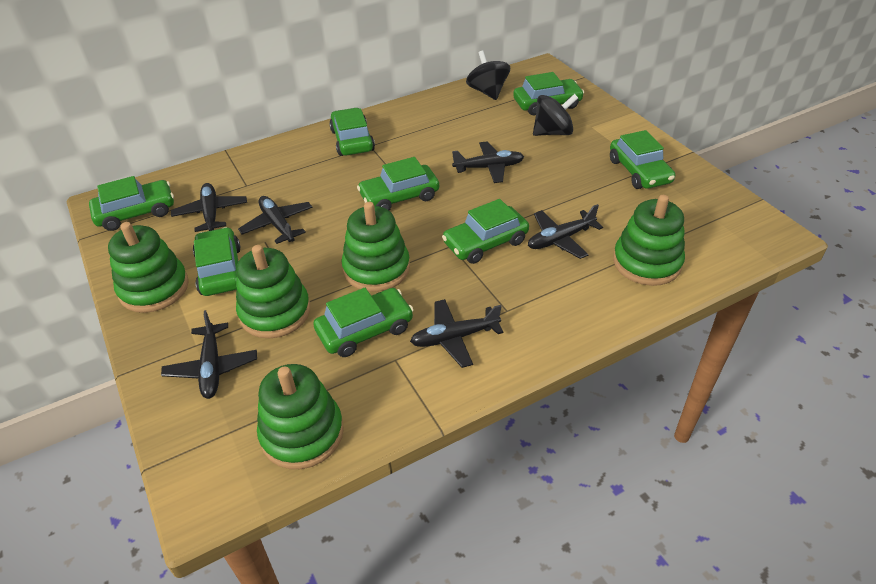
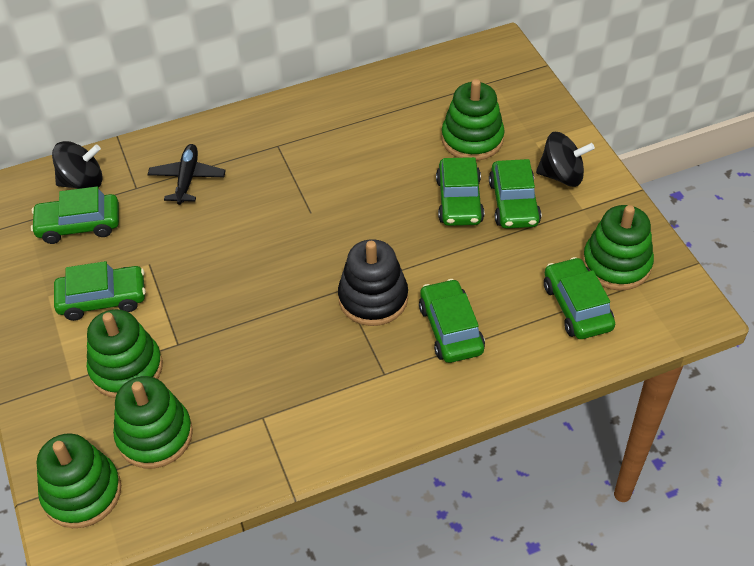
black plane: 6 -> 1
black stacking toy: 0 -> 1
green car: 8 -> 6

